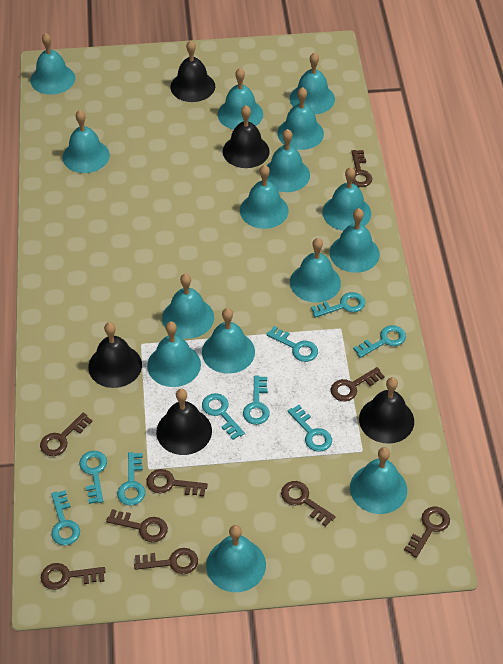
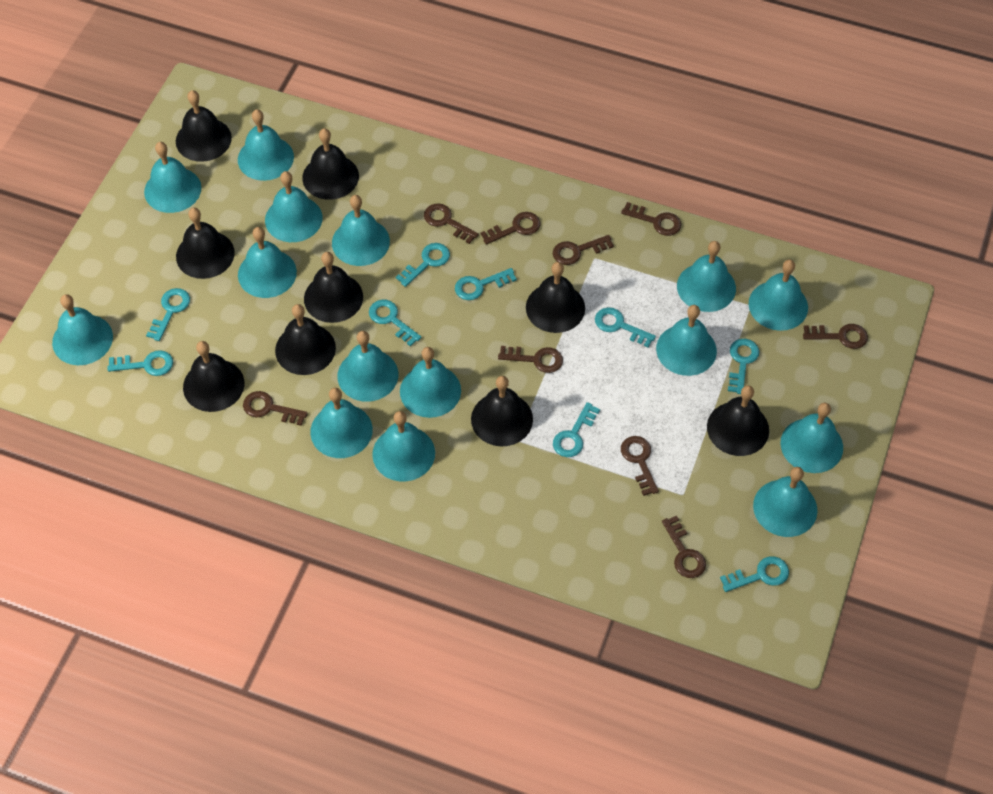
black bell: 5 -> 9

